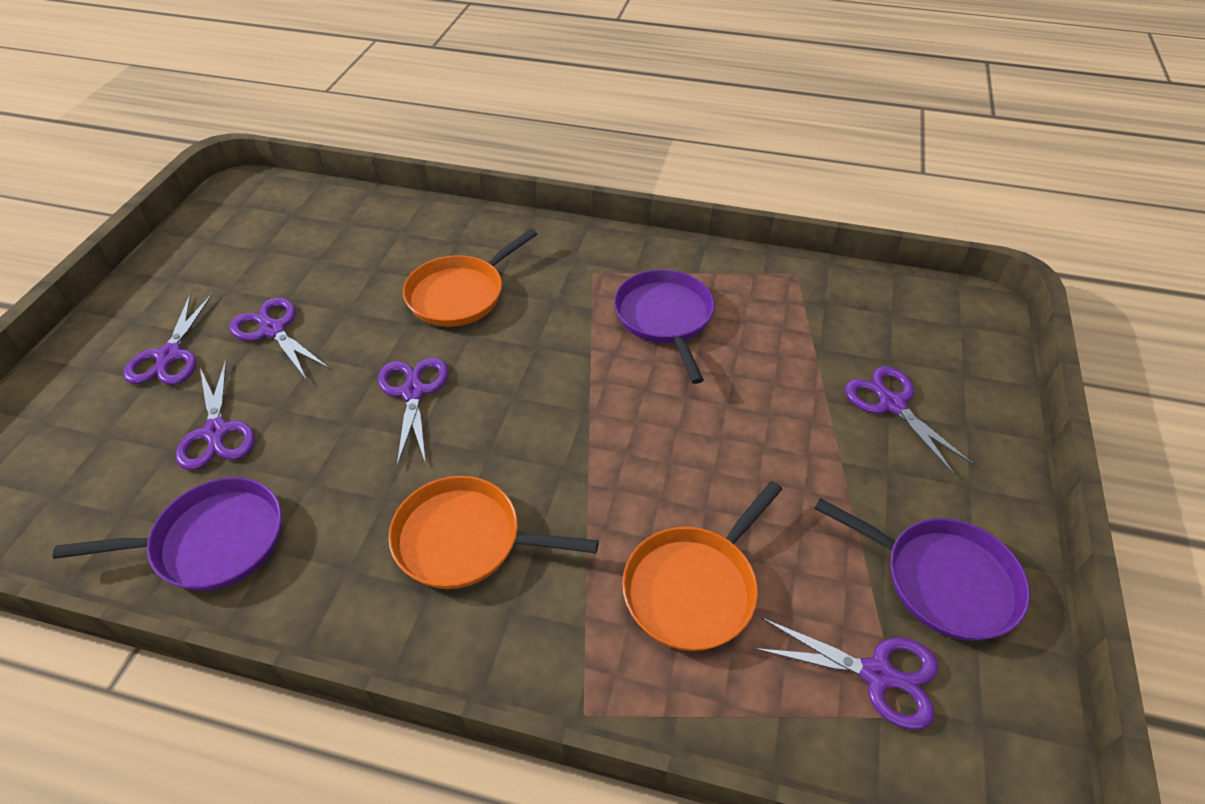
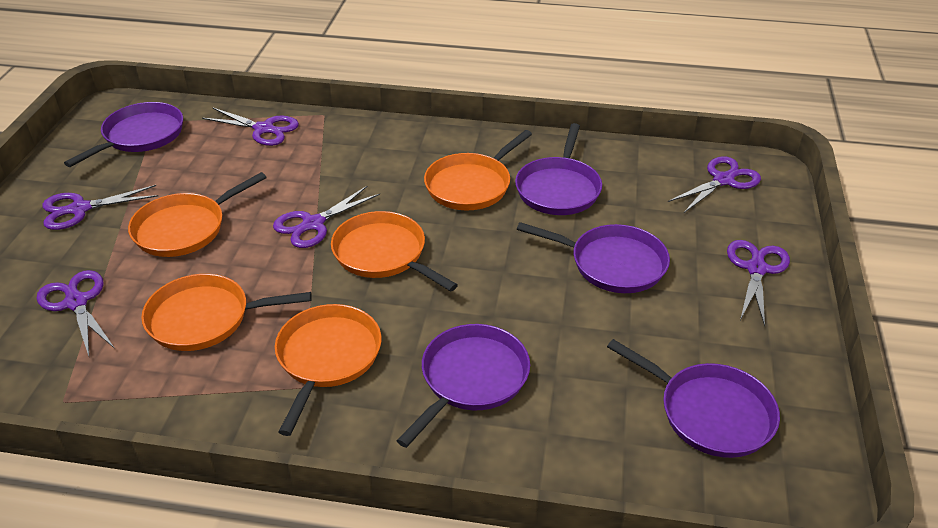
orange pan: 3 -> 5
purple pan: 3 -> 5

